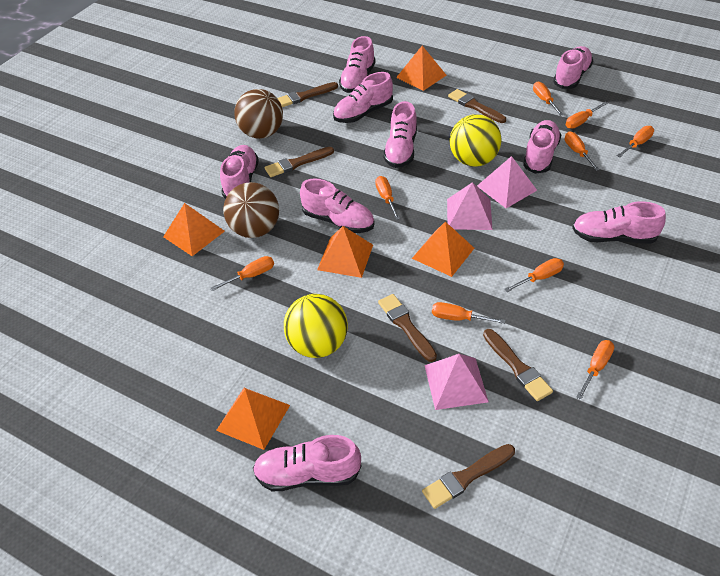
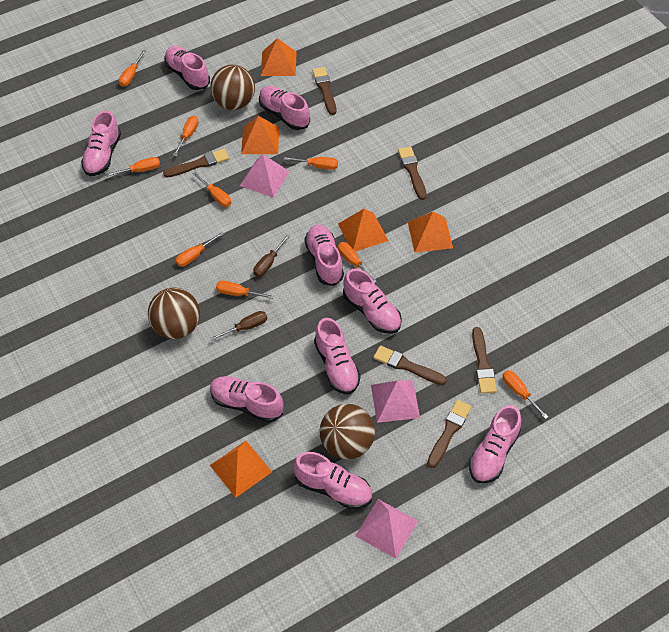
brown ball: 2 -> 3
brown screwdriver: 0 -> 2
yellow ball: 2 -> 0

